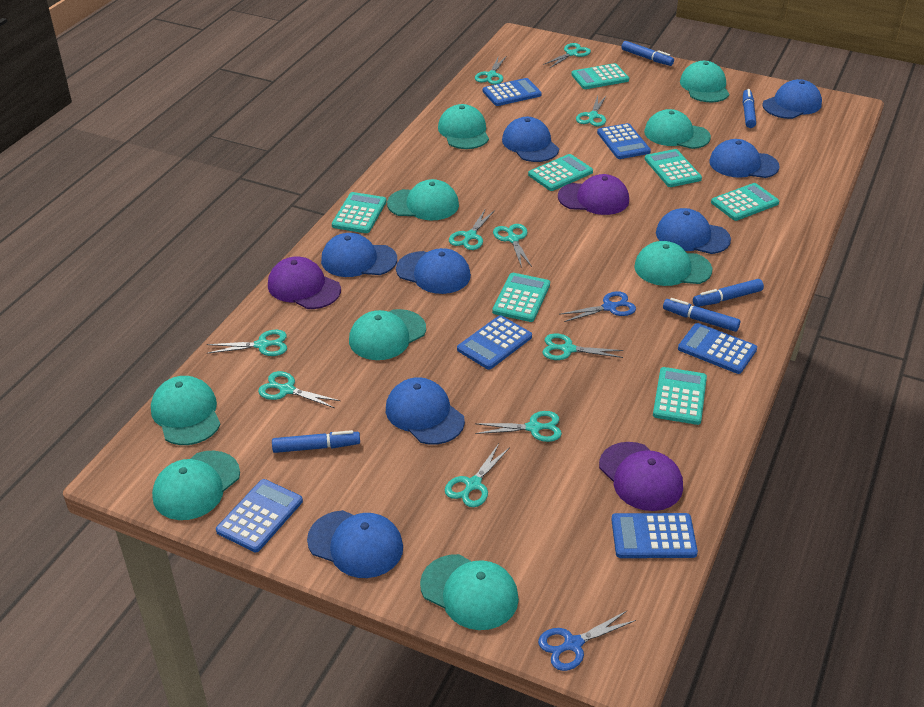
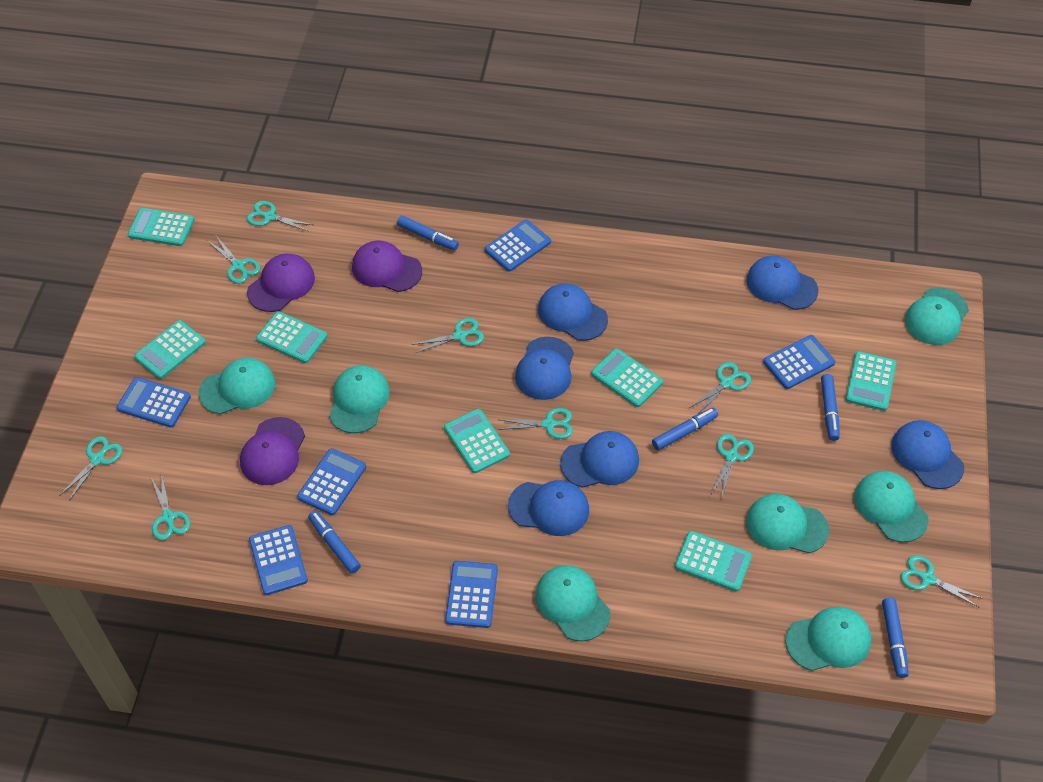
blue cap: 8 -> 6
blue scissors: 2 -> 0
turquoise cap: 9 -> 7
turquoise scissors: 10 -> 9

